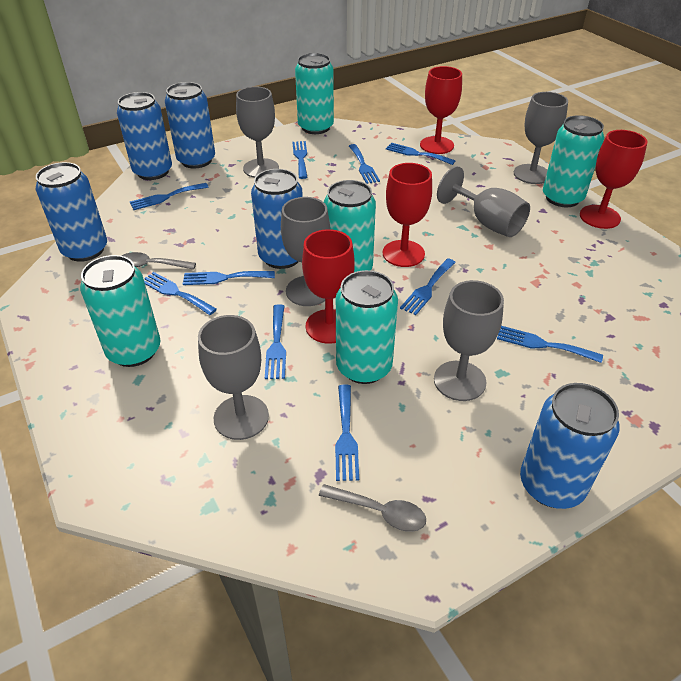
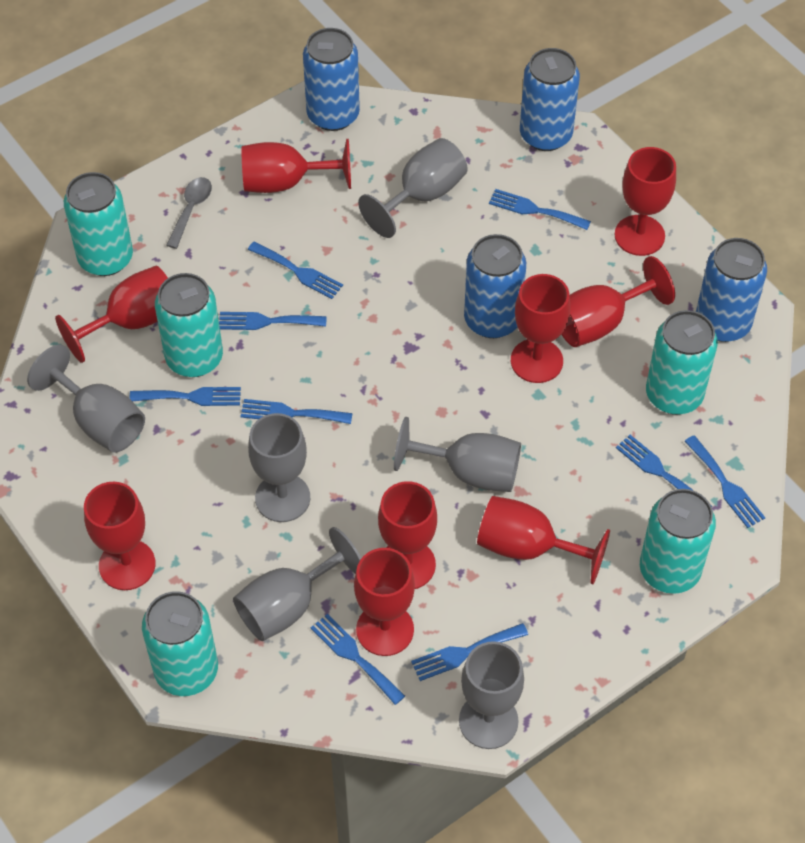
blue can: 5 -> 4
blue fork: 10 -> 9
grey spoon: 2 -> 1
red goblet: 4 -> 9

